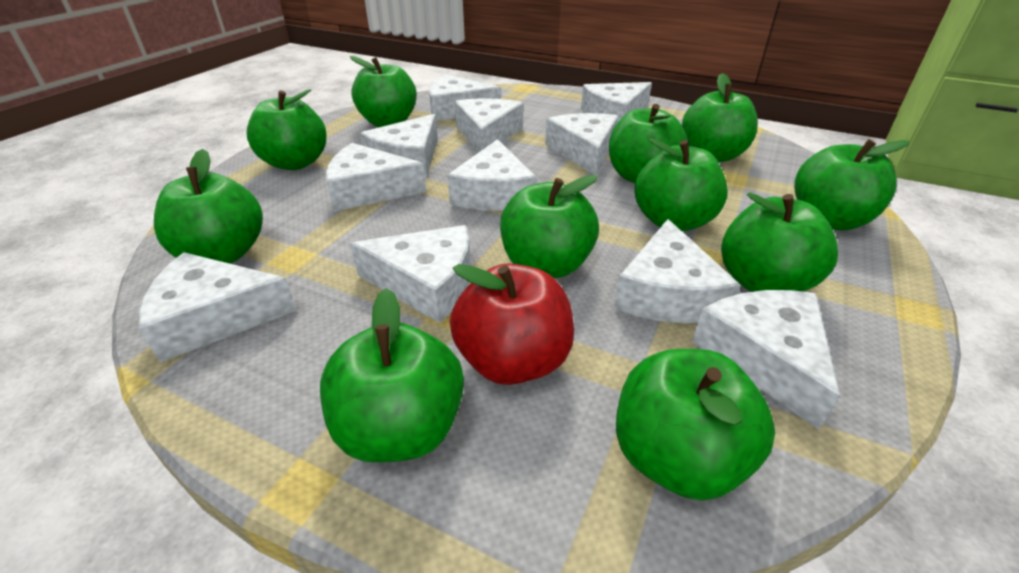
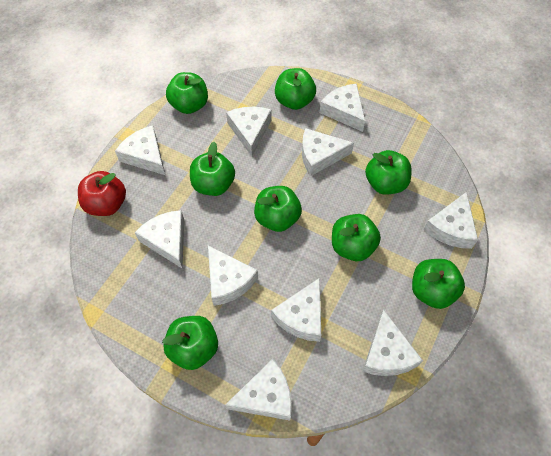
green apple: 11 -> 8
white cheese: 11 -> 10

